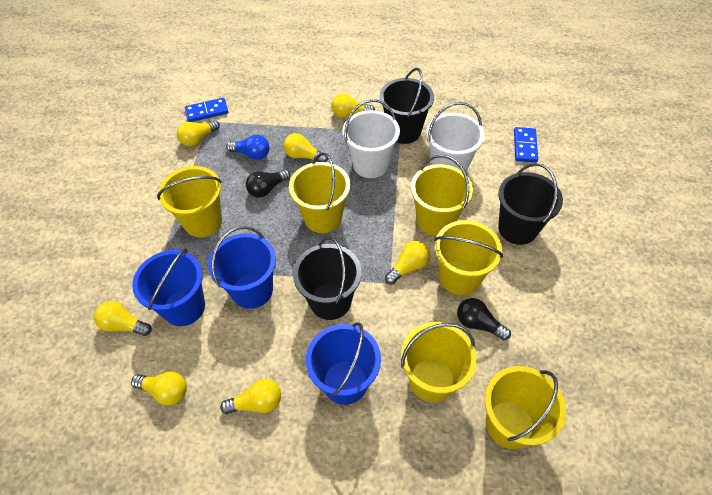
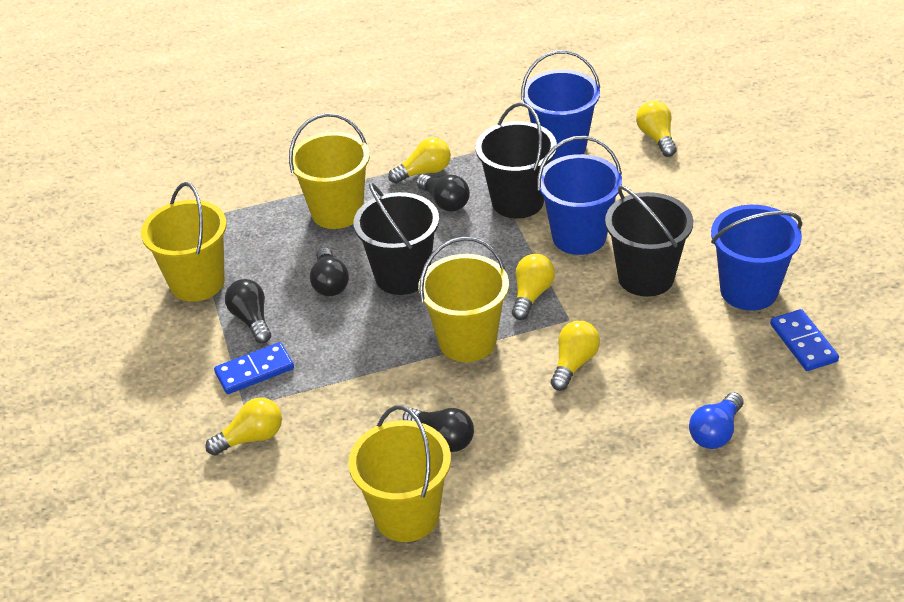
black light bulb: 2 -> 4
white bucket: 2 -> 0
yellow bucket: 6 -> 4
yellow light bulb: 7 -> 5

